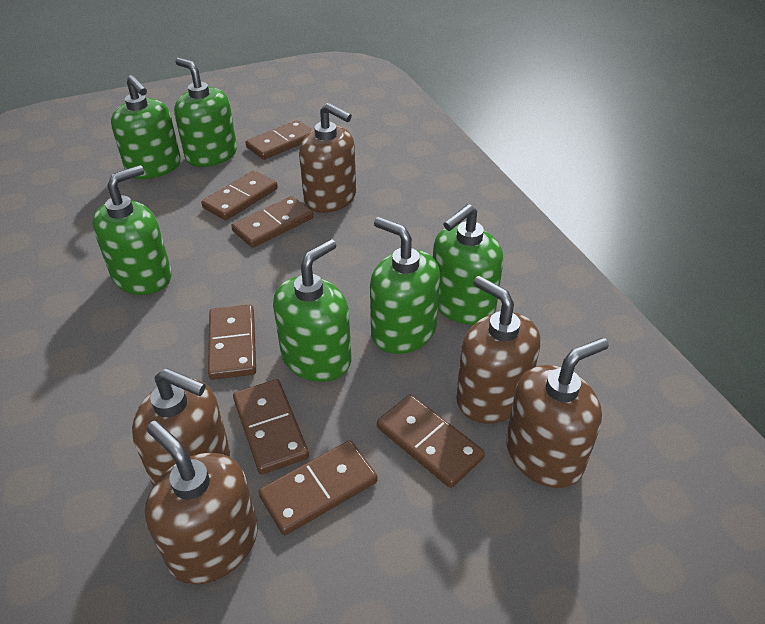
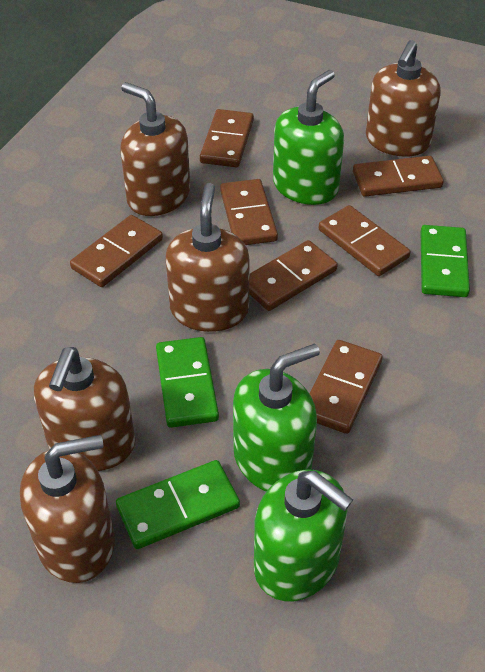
green domino: 0 -> 3
green soap dispenser: 6 -> 3

